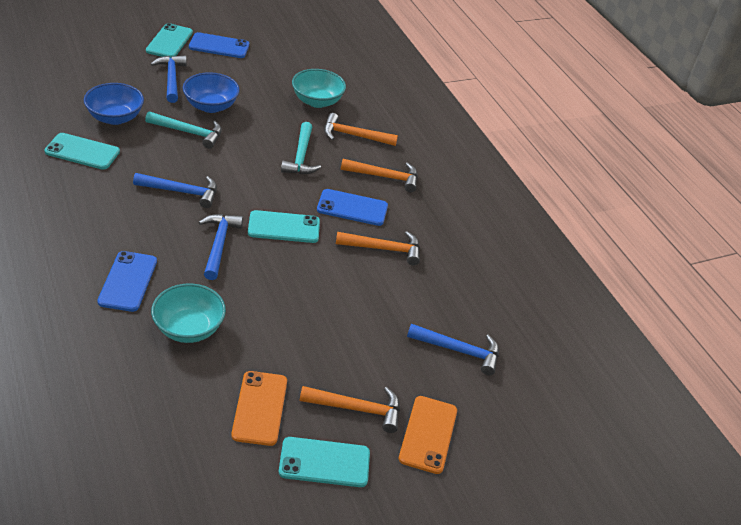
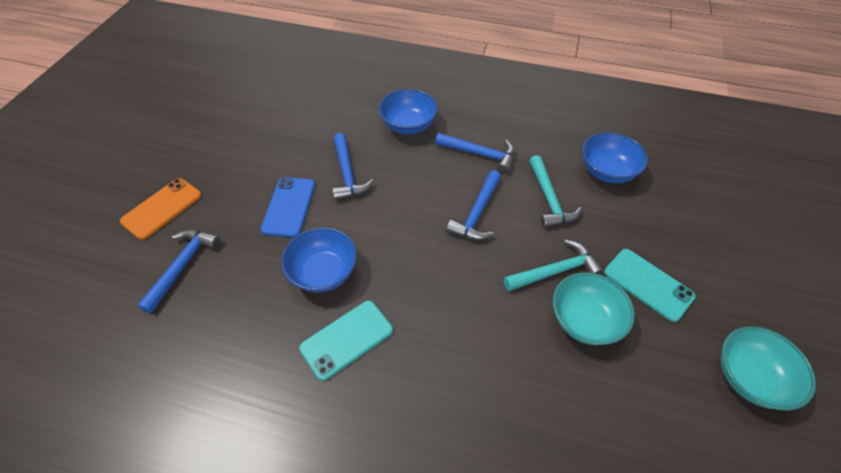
blue bowl: 2 -> 3
blue phone: 3 -> 1
orange hammer: 4 -> 0
orange phone: 2 -> 1
turquoise phone: 4 -> 2

